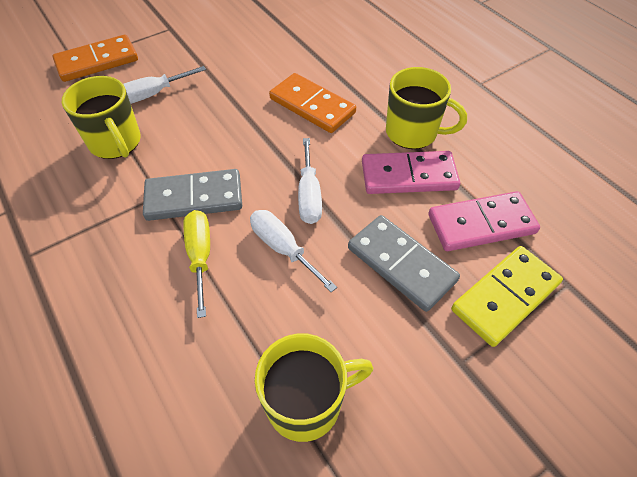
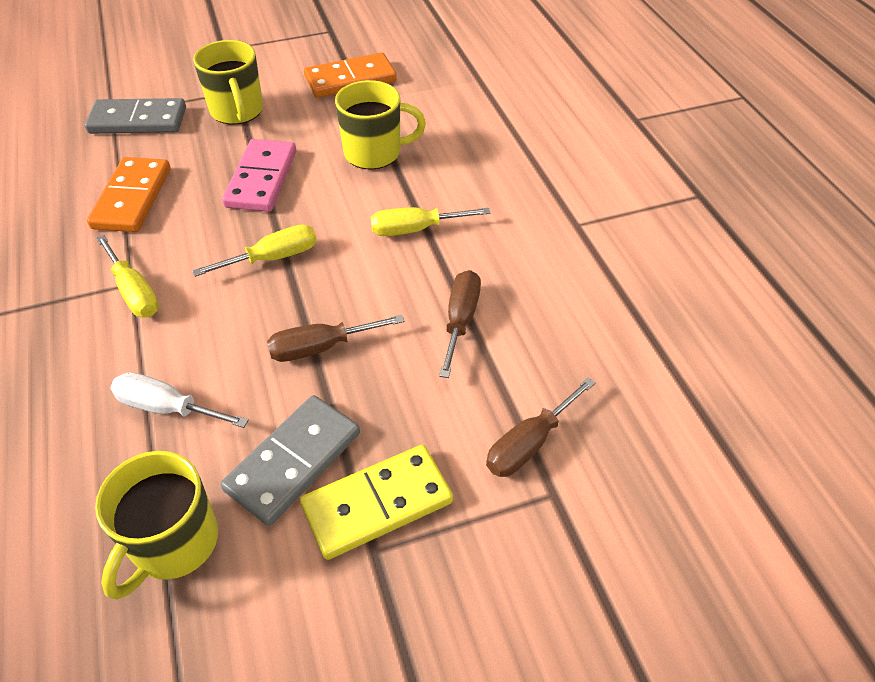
brown screwdriver: 0 -> 3
pink domino: 2 -> 1
white screwdriver: 3 -> 1
yellow screwdriver: 1 -> 3

